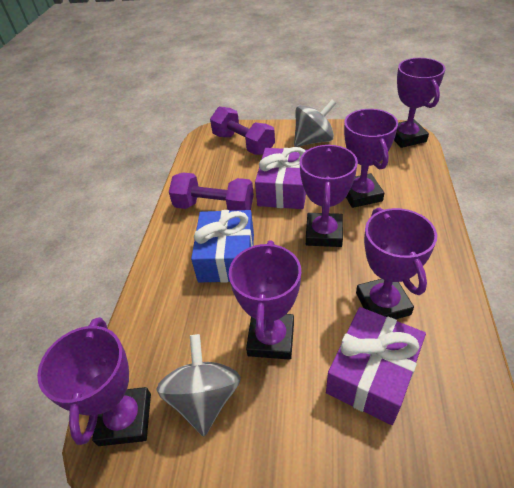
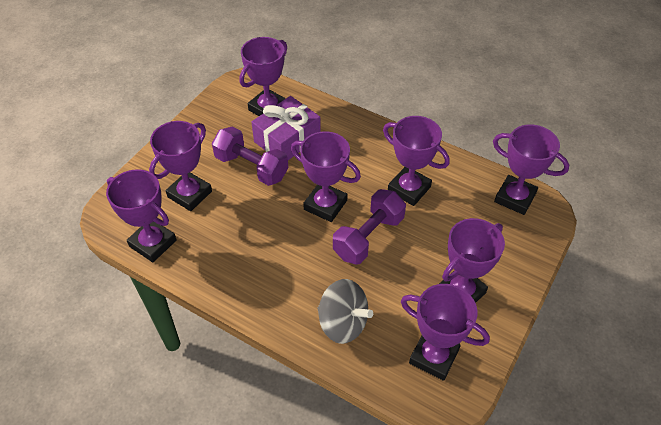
blue gift: 1 -> 0
grey spinning top: 2 -> 1
purple gift: 2 -> 1
purple trophy: 6 -> 8

